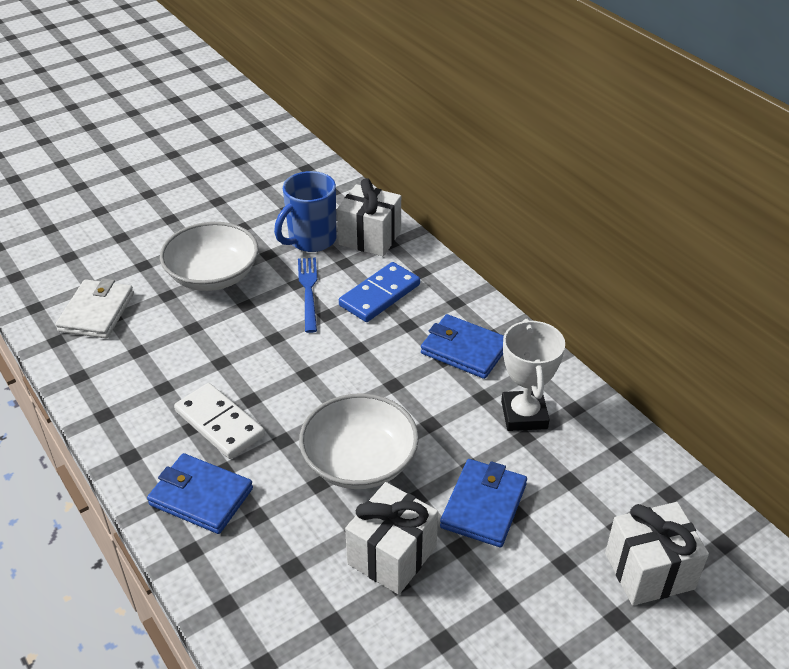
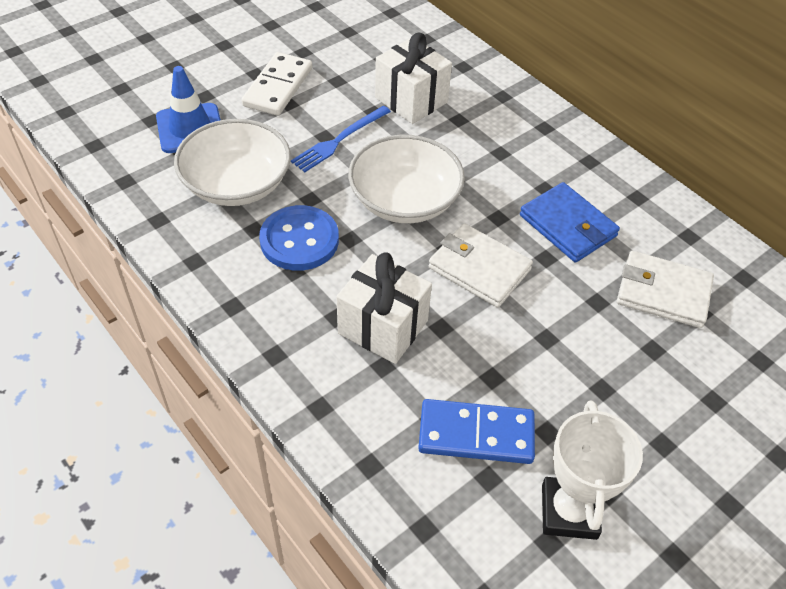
blue button: 0 -> 1
blue mug: 1 -> 0
blue traffic cone: 0 -> 1
blue wallet: 3 -> 1
white gift: 3 -> 2
white wallet: 1 -> 2

